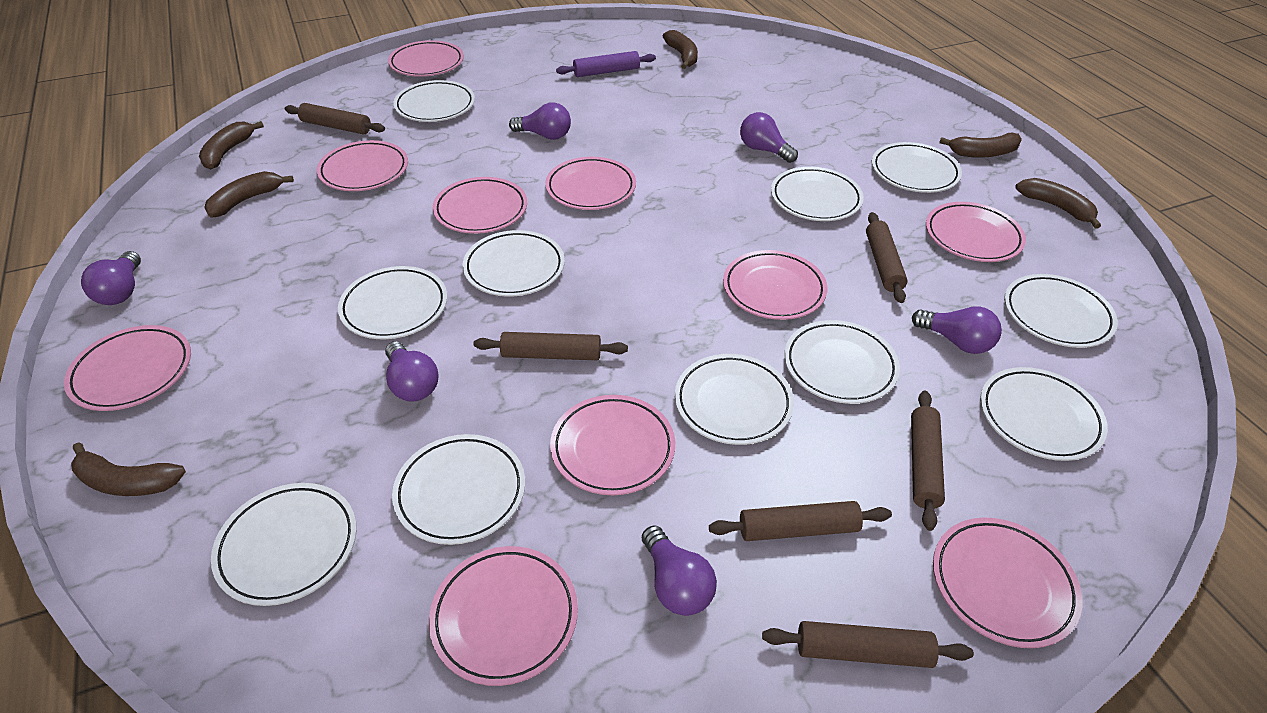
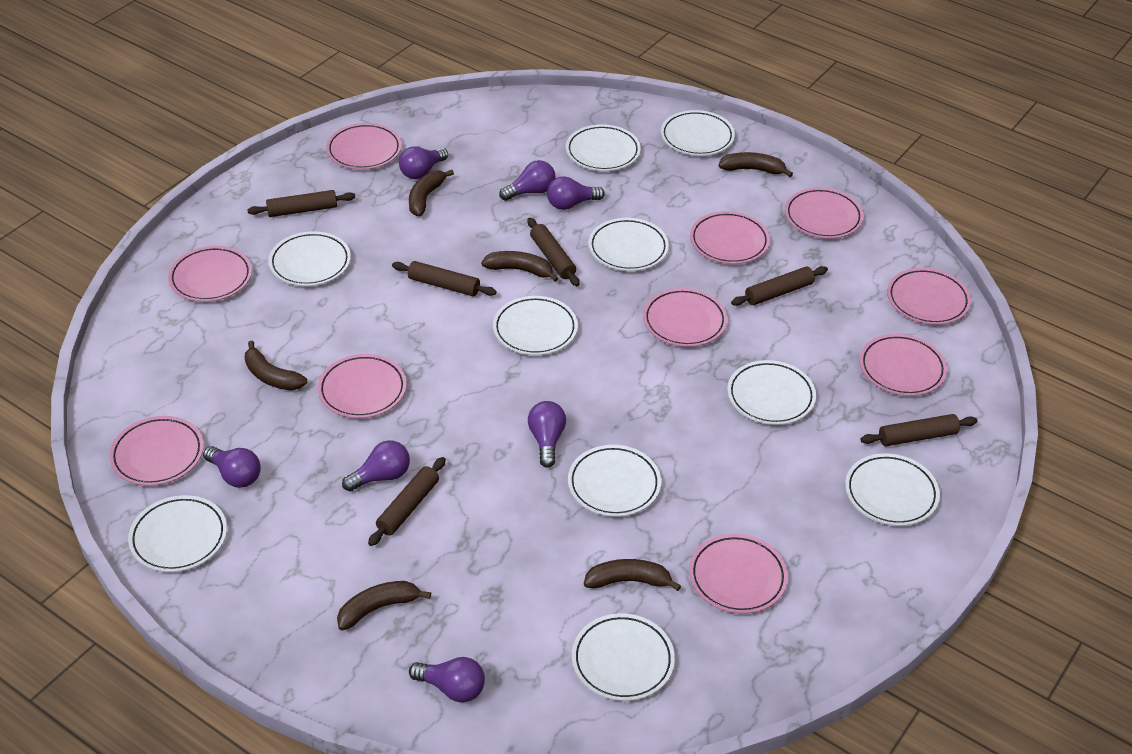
purple light bulb: 6 -> 7
purple rolling pin: 1 -> 0
white plate: 11 -> 10

